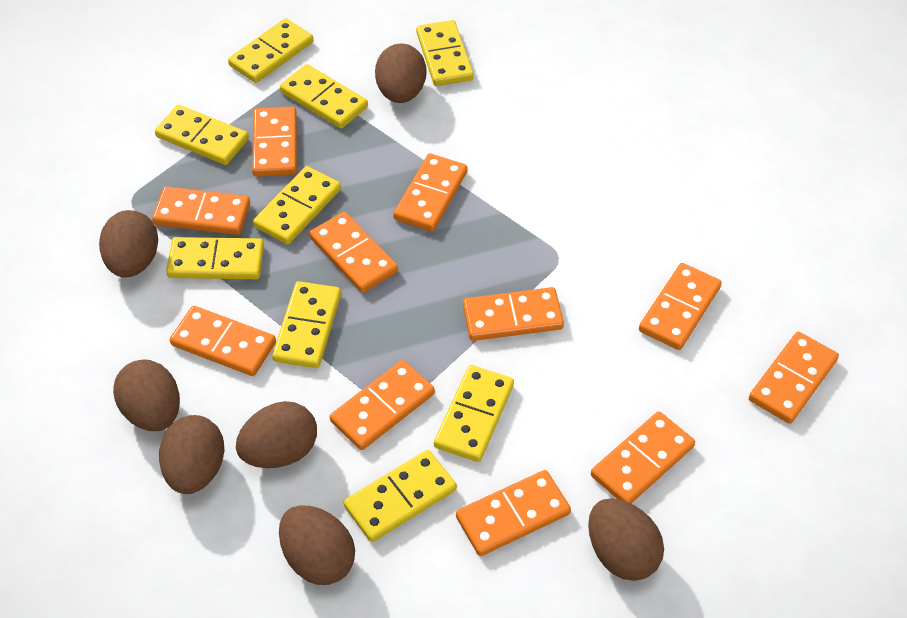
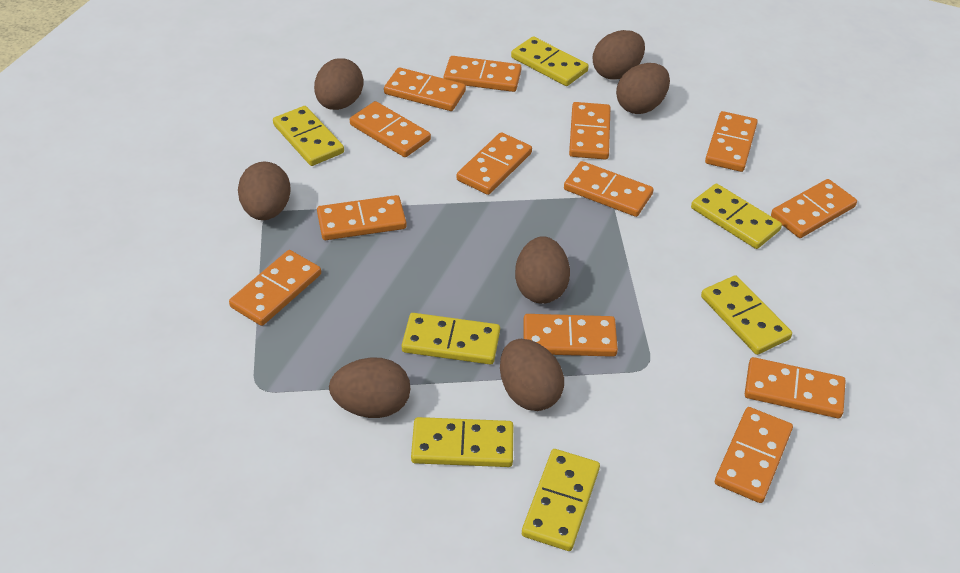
orange domino: 11 -> 13
yellow domino: 9 -> 7

